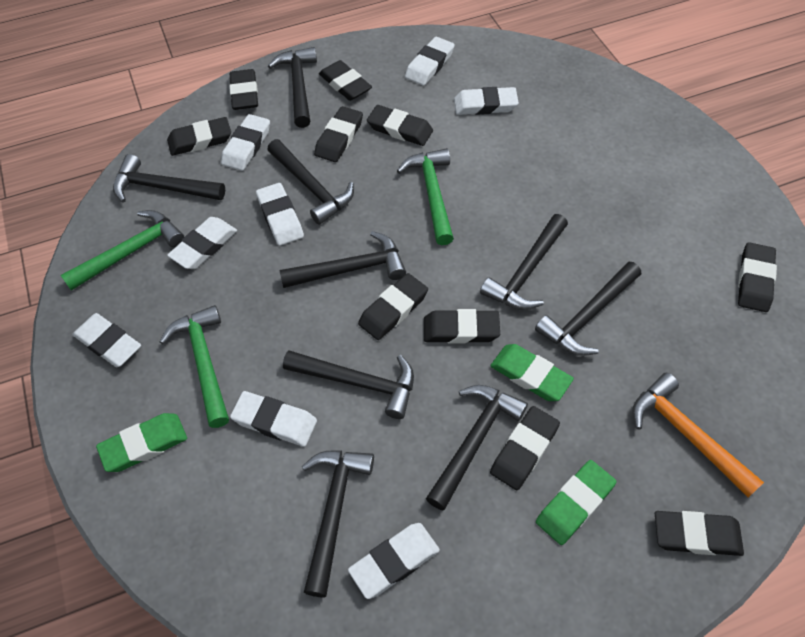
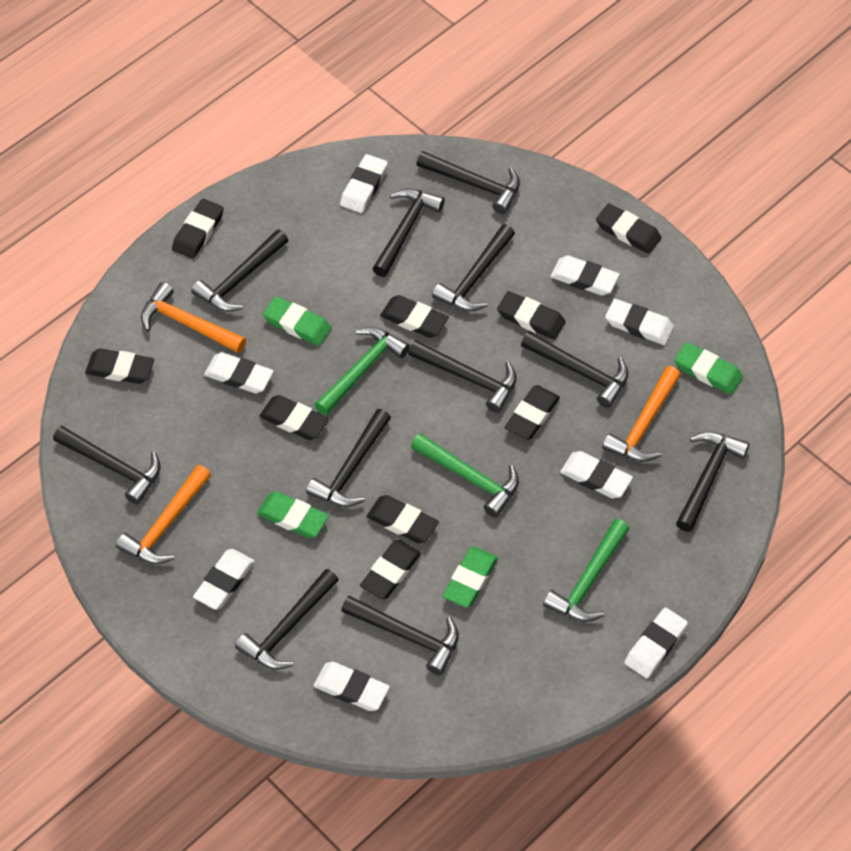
black eraser: 10 -> 9
black hammer: 9 -> 11
green eraser: 3 -> 4
orange hammer: 1 -> 3

